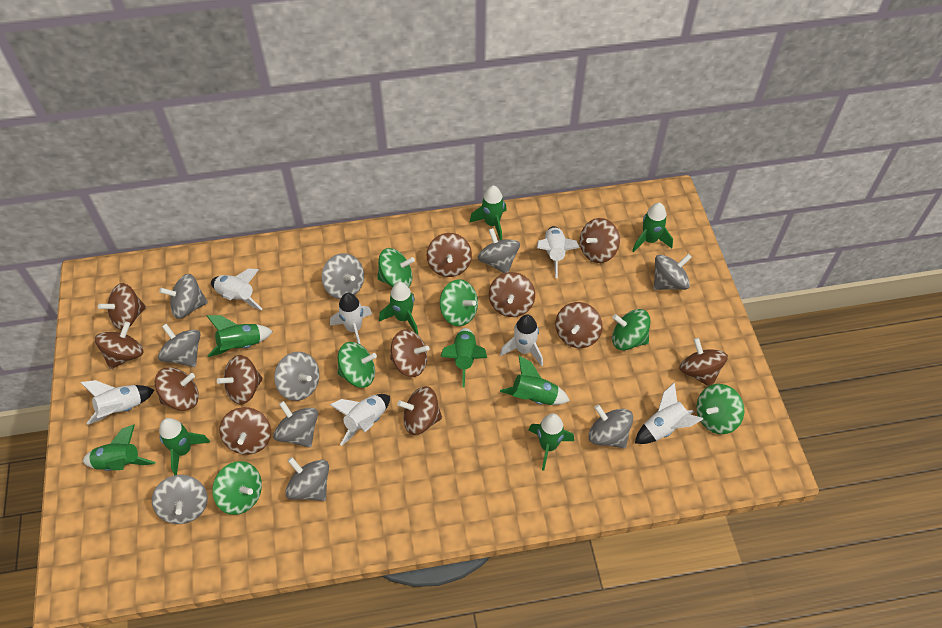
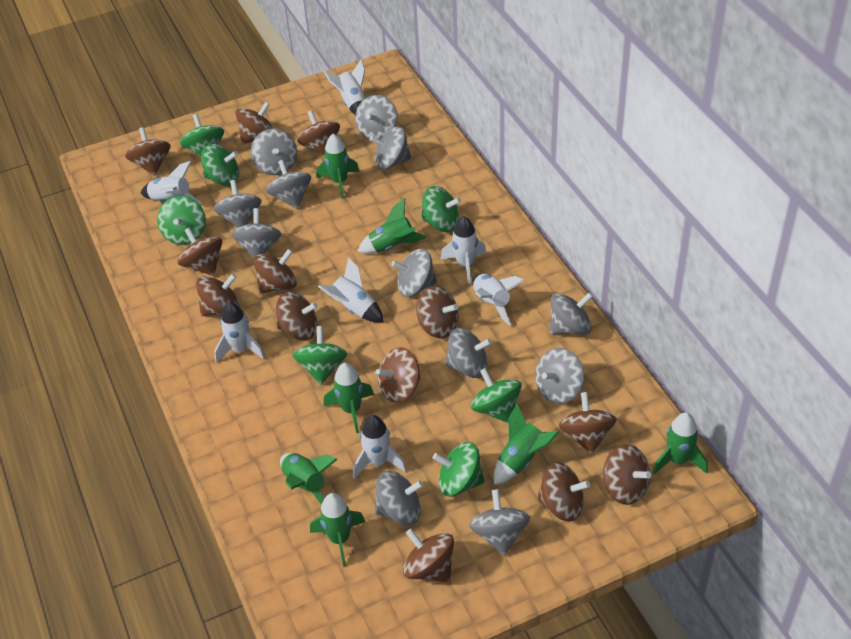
brown spinning top: 12 -> 13
green rocket: 9 -> 7
green spinning top: 6 -> 7
grey spinning top: 10 -> 12

